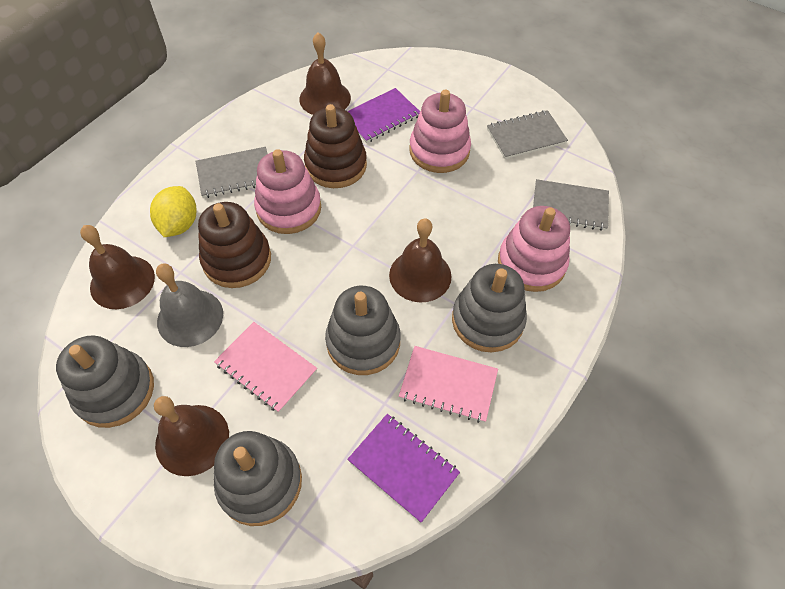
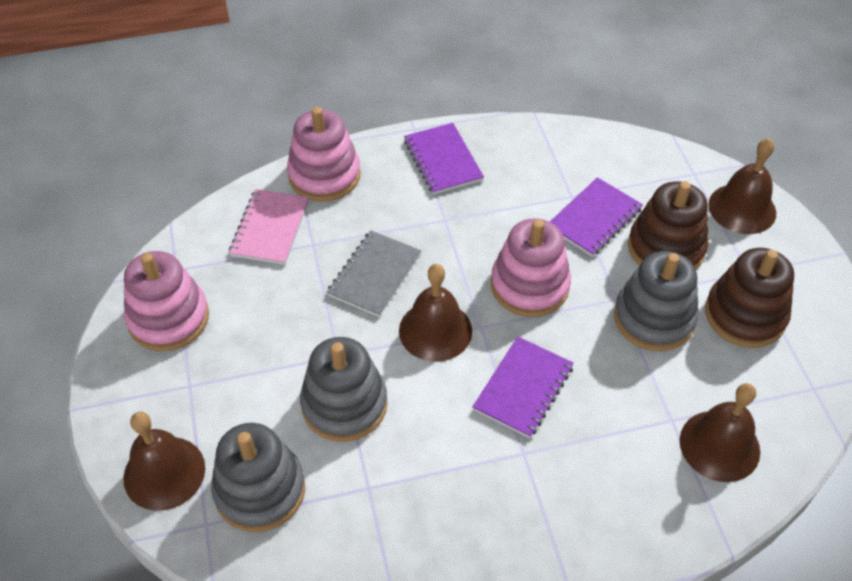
grey bell: 1 -> 0
grey notebook: 3 -> 1
grey stacking toy: 4 -> 3
pink notebook: 2 -> 1
purple notebook: 2 -> 3
yellow lemon: 1 -> 0

